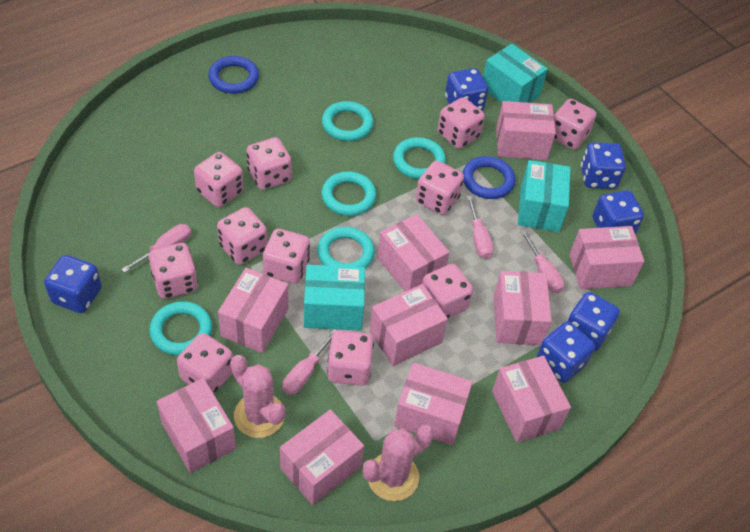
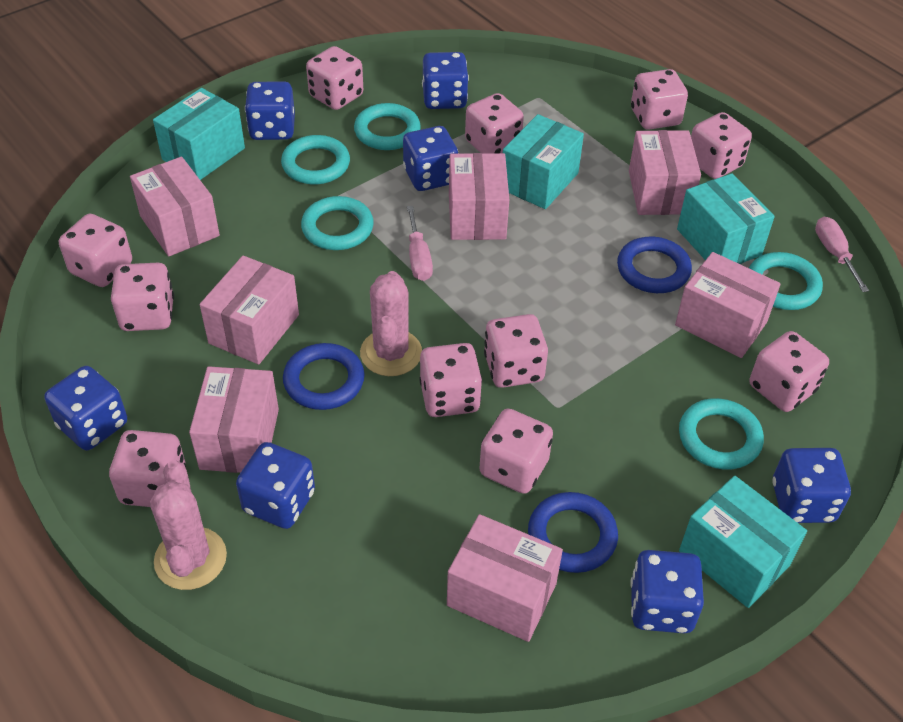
blue dice: 6 -> 7
blue ring: 2 -> 3
pink box: 10 -> 7
pink screwdriver: 4 -> 2
turquoise box: 3 -> 4

